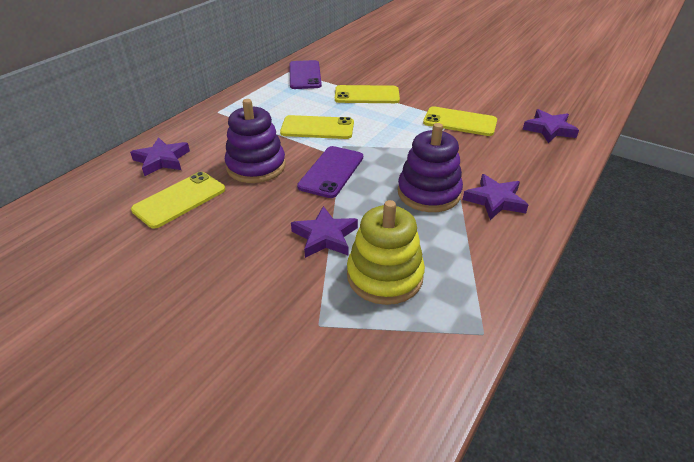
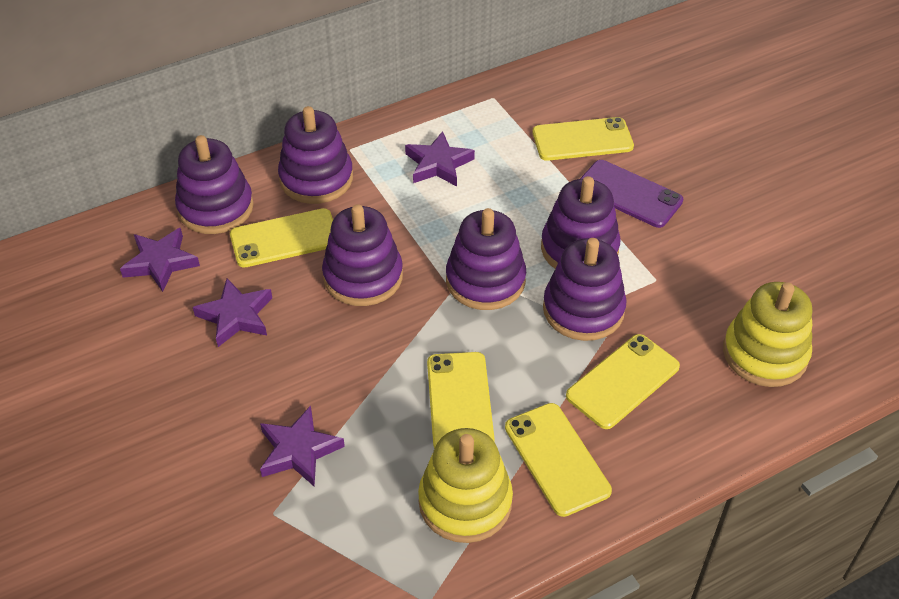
purple phone: 2 -> 1
purple stacking toy: 2 -> 6
yellow phone: 4 -> 5
yellow stacking toy: 1 -> 2

